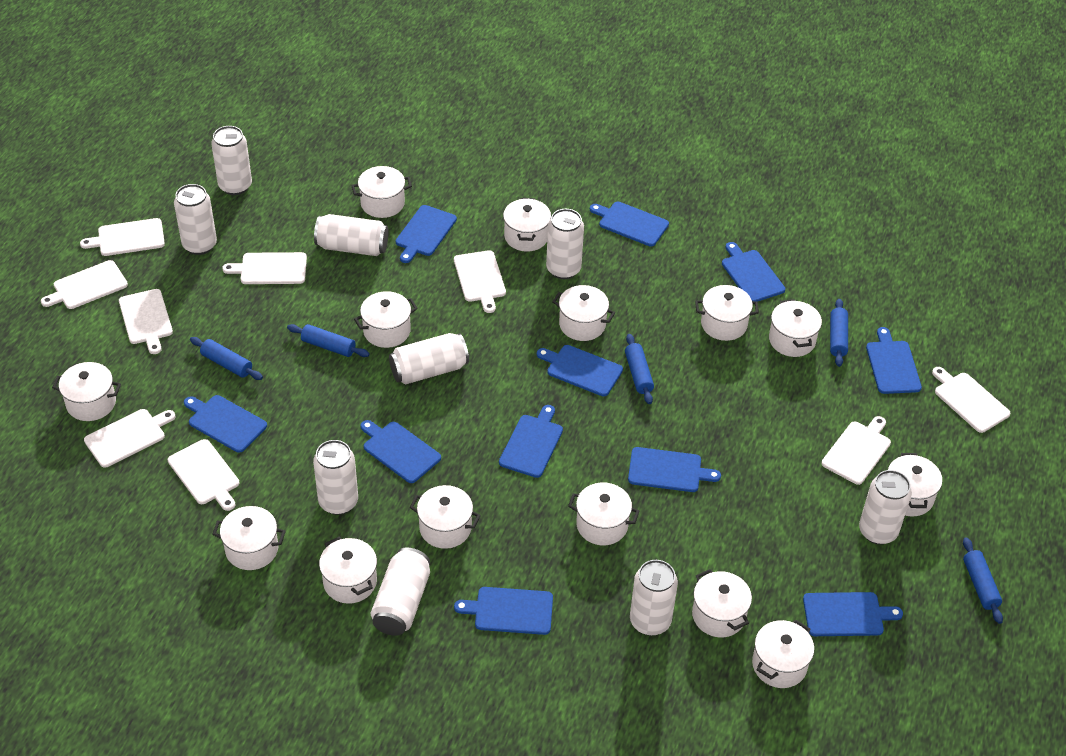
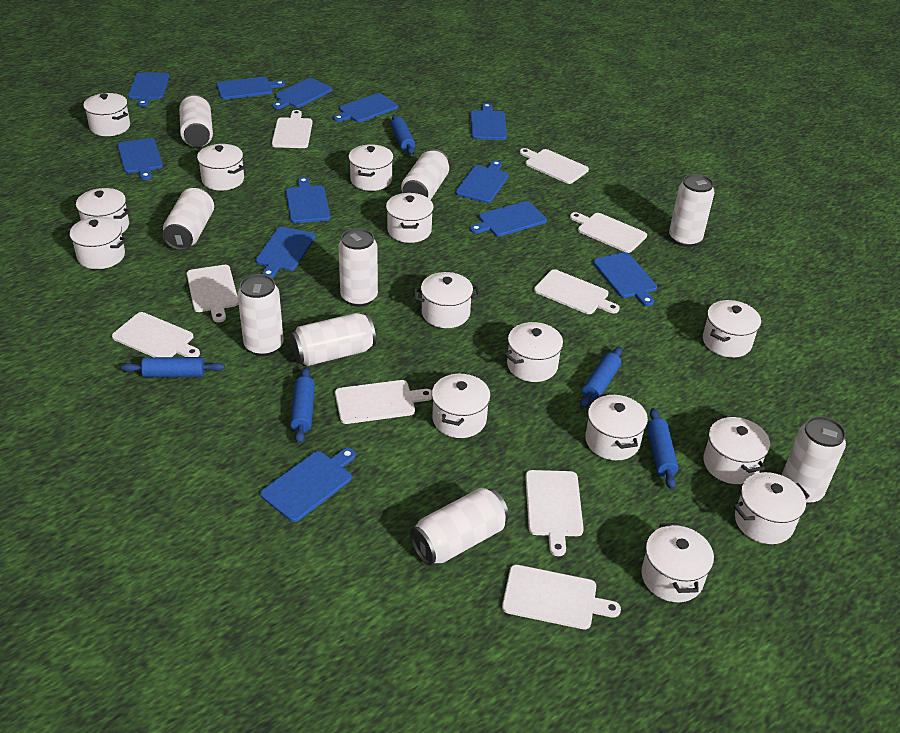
blue cutting board: 11 -> 12

